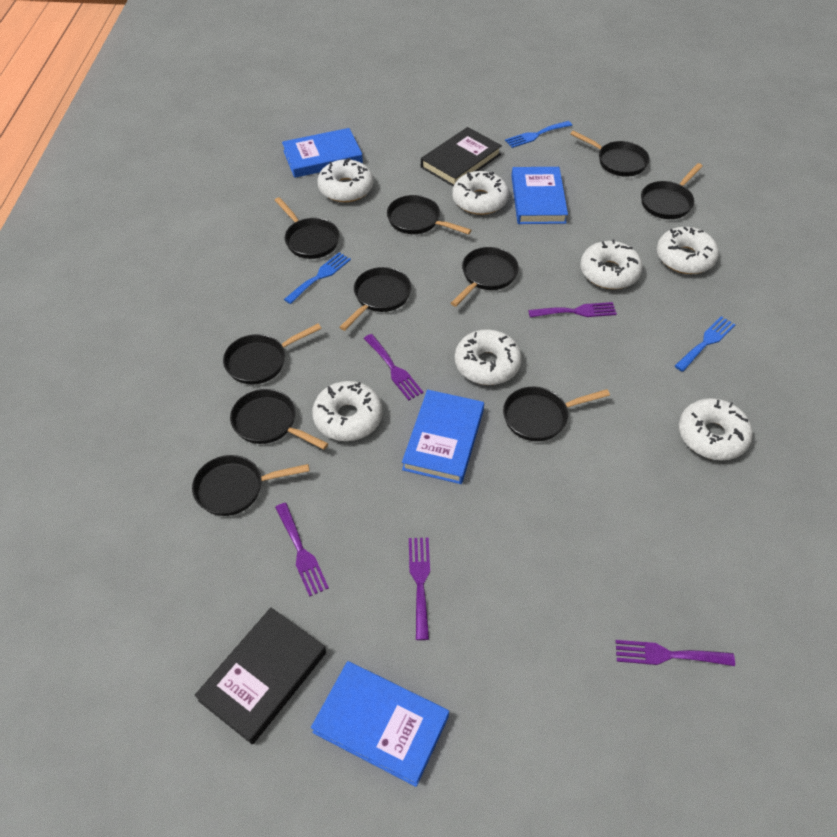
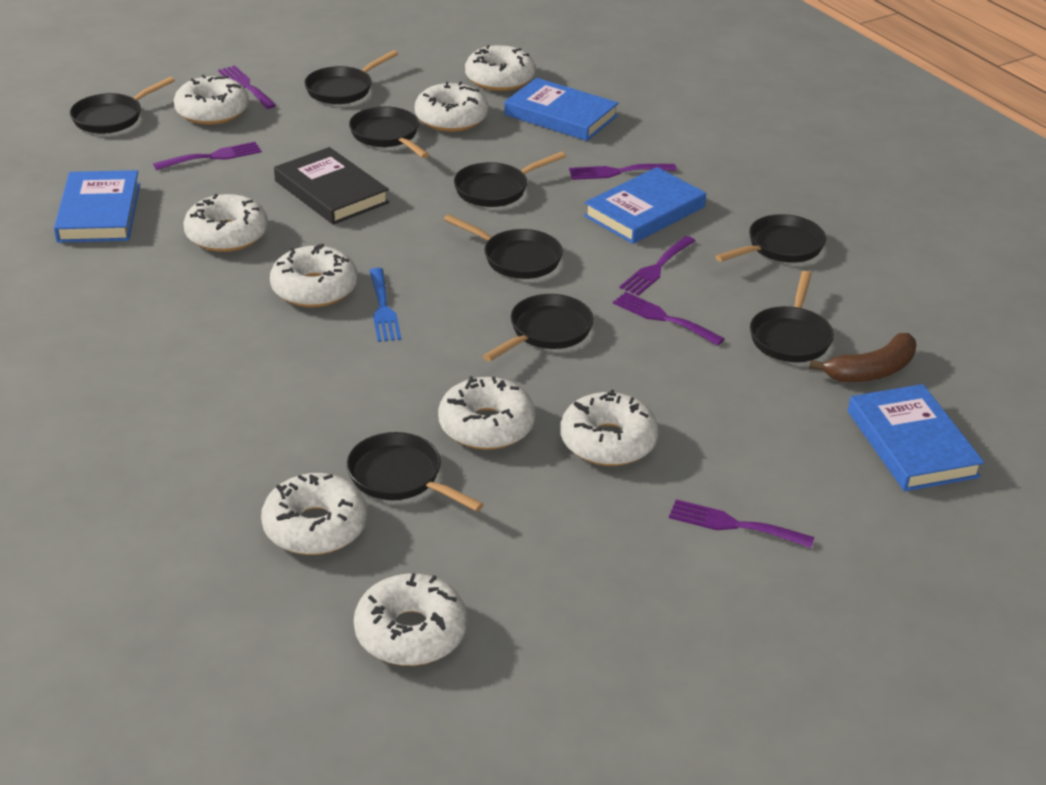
black book: 2 -> 1
black pan: 10 -> 9
blue fork: 3 -> 1
brown banana: 0 -> 1
purple fork: 5 -> 6
white donut: 7 -> 9

